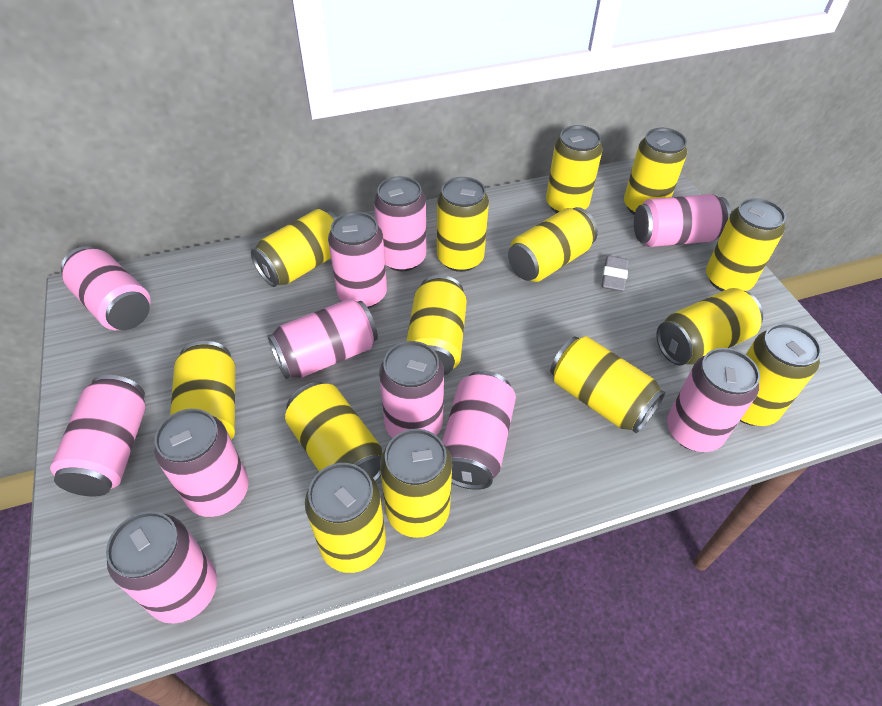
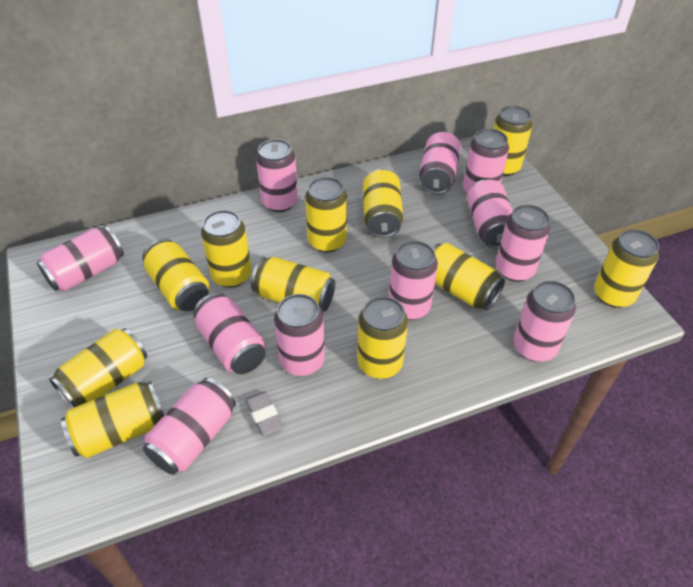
yellow can: 14 -> 11

